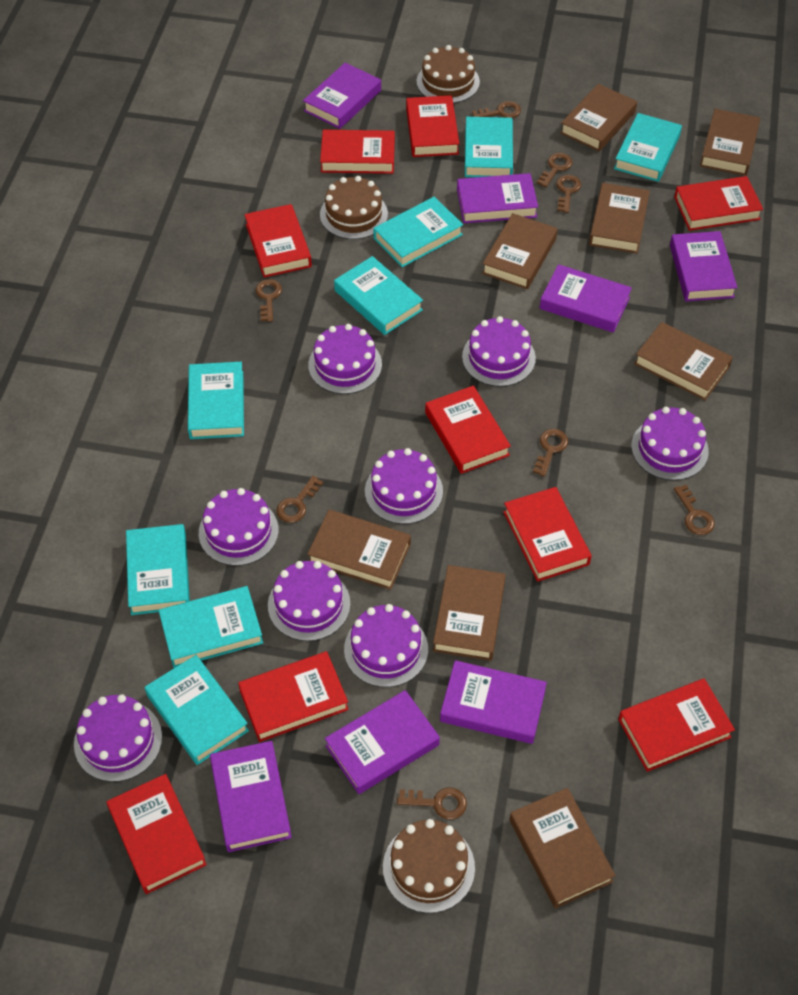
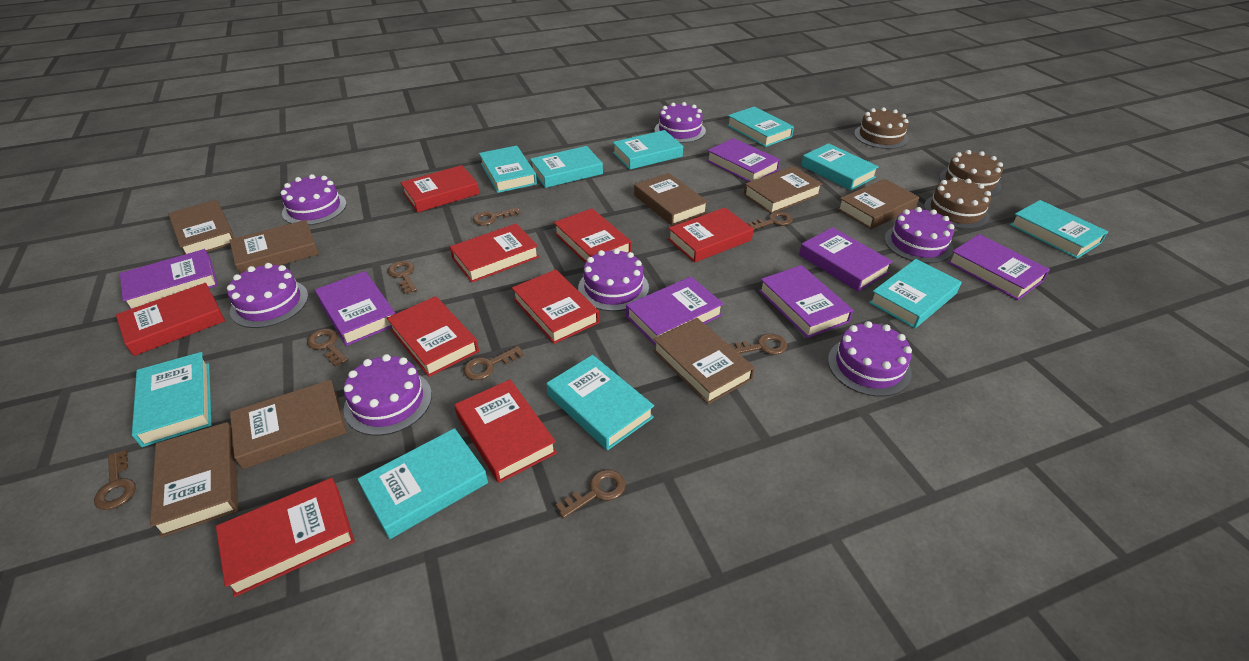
purple cake: 8 -> 7
turquoise book: 8 -> 10

